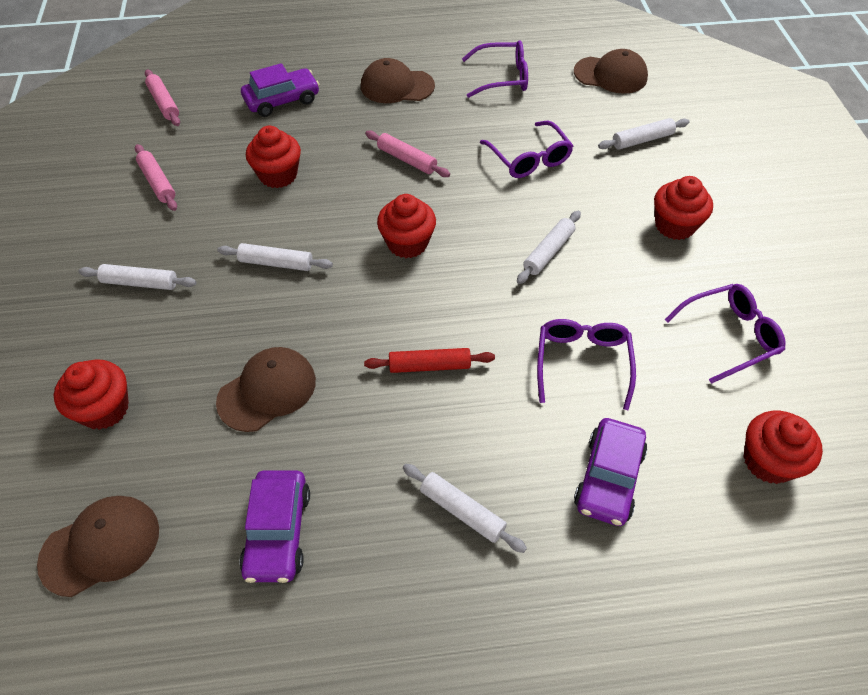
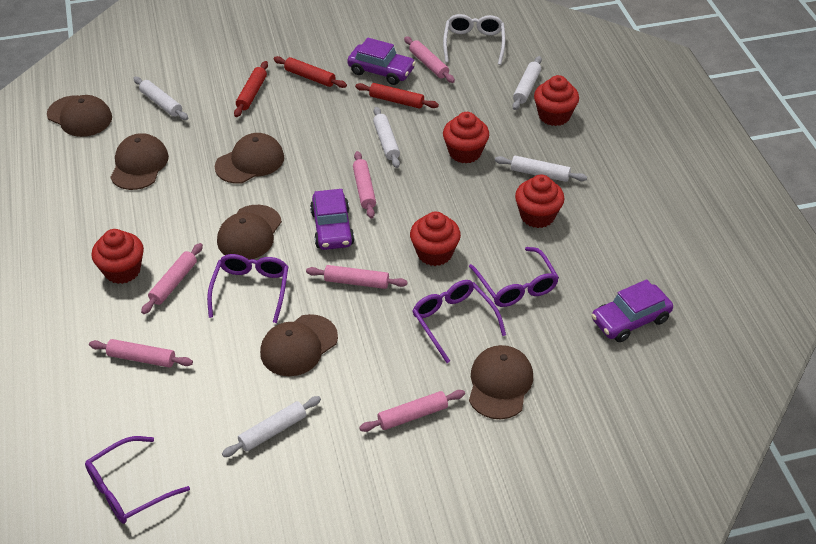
brown cap: 4 -> 6
pink rolling pin: 3 -> 6
red rolling pin: 1 -> 3
white glasses: 0 -> 1

